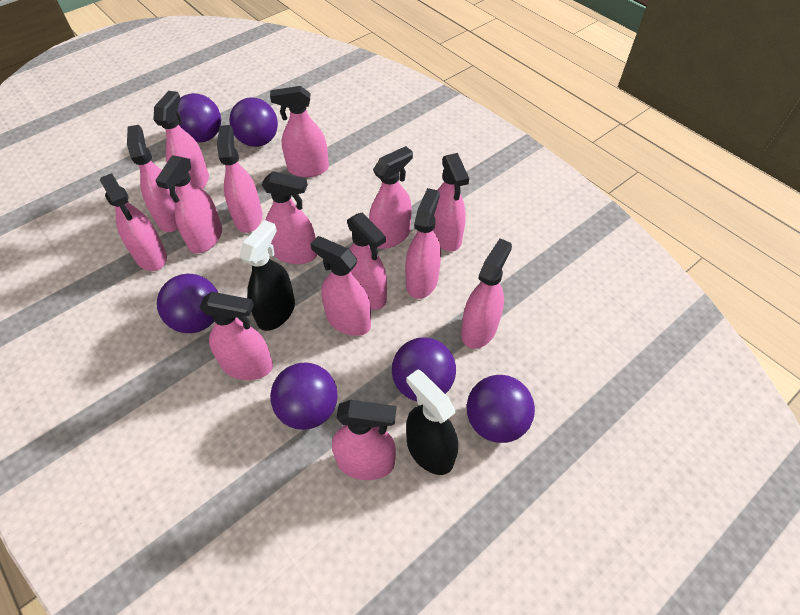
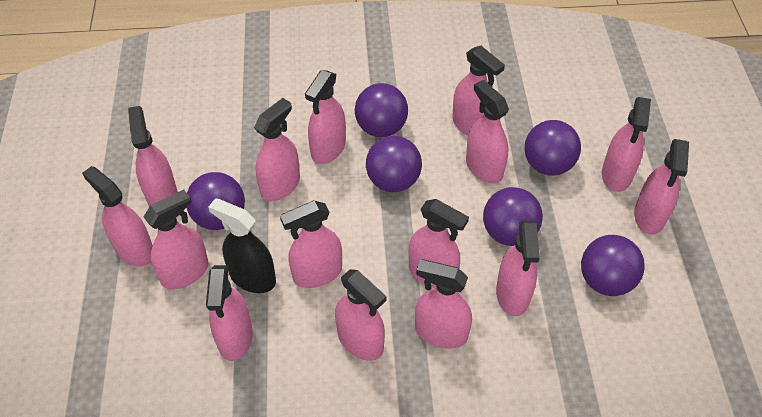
black spray bottle: 2 -> 1

